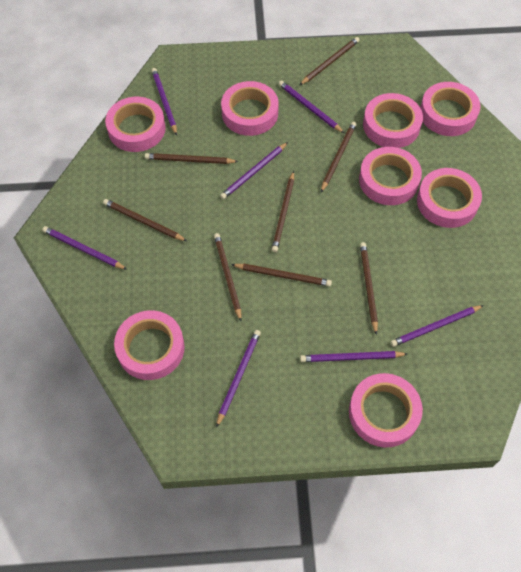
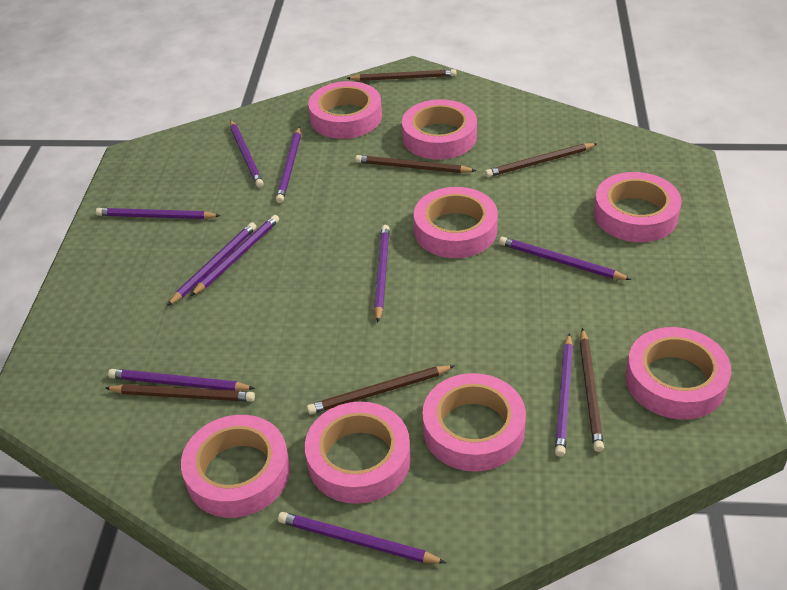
brown pencil: 8 -> 6
purple pencil: 7 -> 10

